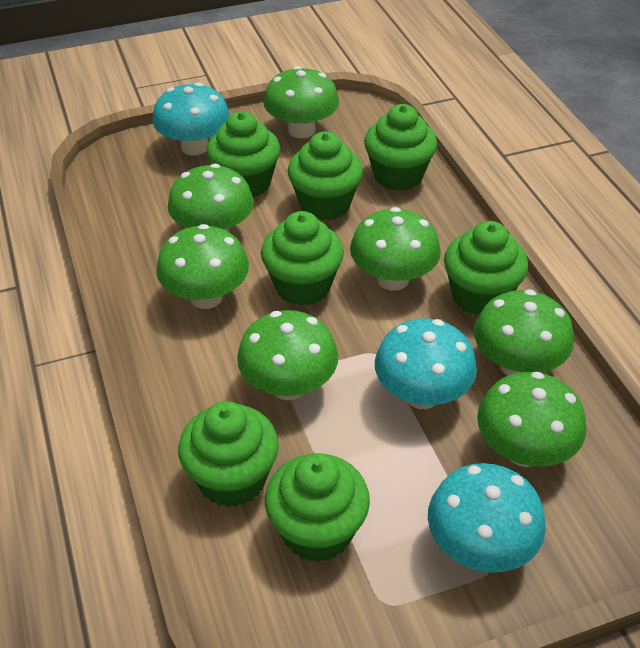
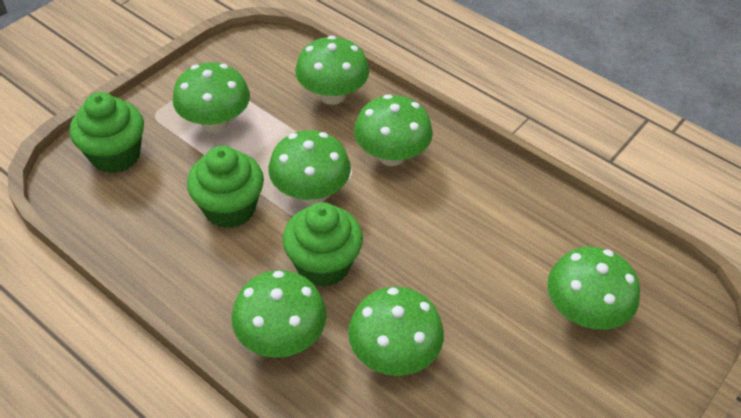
green cupcake: 7 -> 3
turquoise mushroom: 3 -> 0

